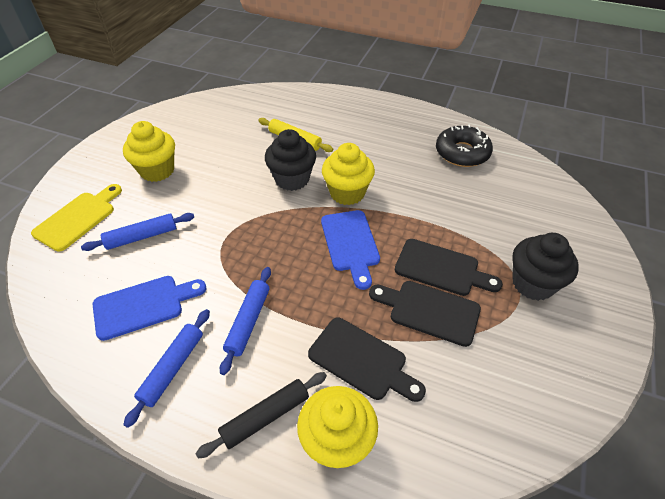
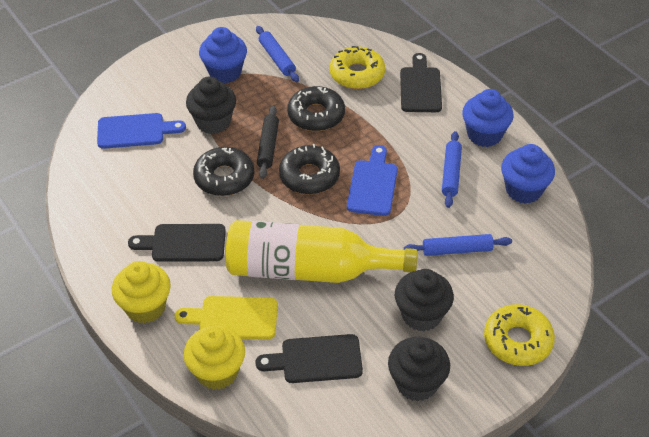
black cupcake: 2 -> 3
black donut: 1 -> 3
blue cupcake: 0 -> 3
yellow bottle: 0 -> 1
yellow cupcake: 3 -> 2
yellow donut: 0 -> 2
yellow rolling pin: 1 -> 0

